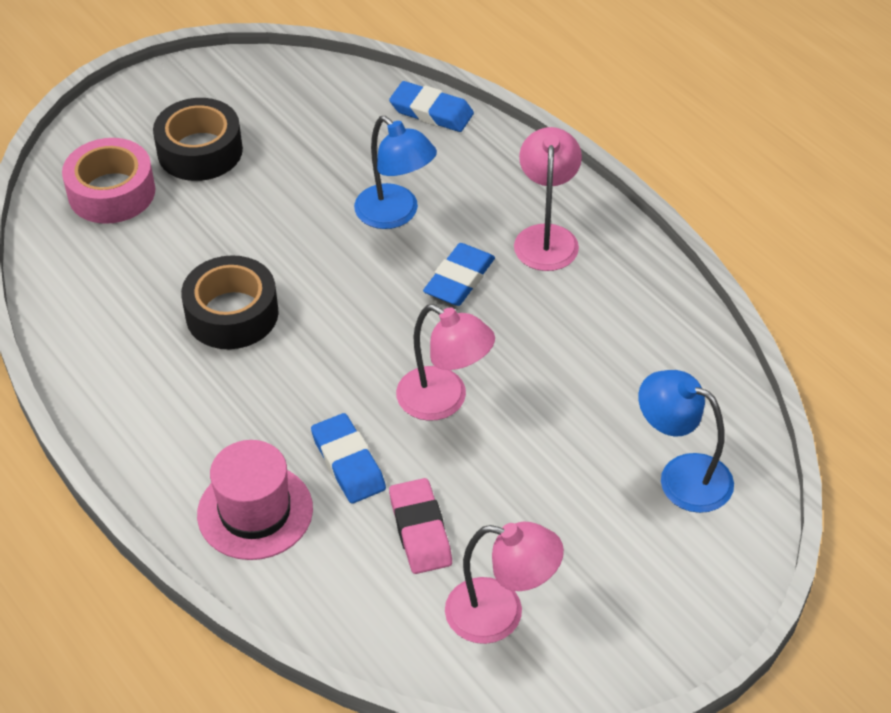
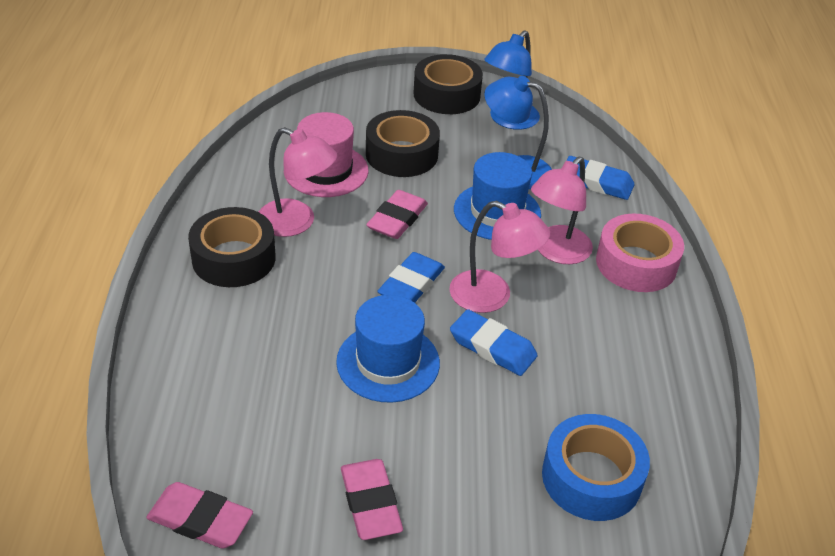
black tape: 2 -> 3
blue hat: 0 -> 2
blue tape: 0 -> 1
pink eraser: 1 -> 3

